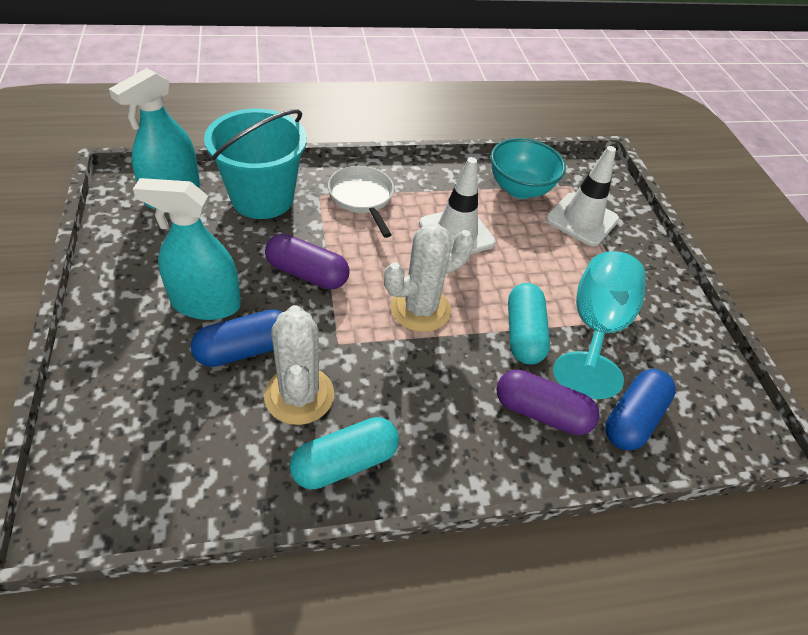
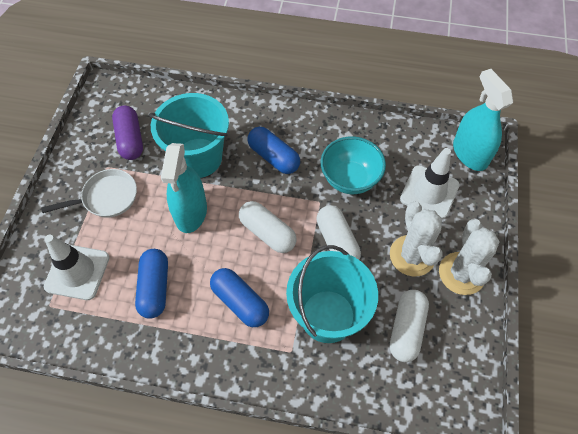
blue capsule: 2 -> 3
purple capsule: 2 -> 1
turquoise bucket: 1 -> 2
turquoise capsule: 2 -> 0
turquoise goblet: 1 -> 0
white capsule: 0 -> 3

